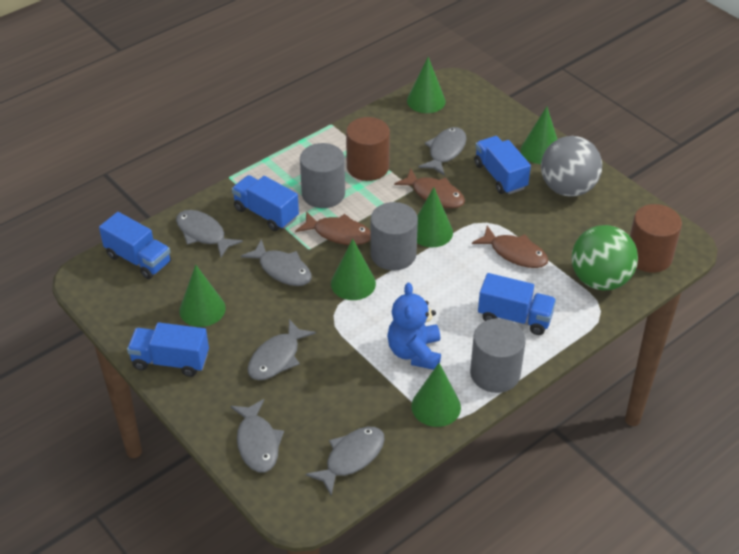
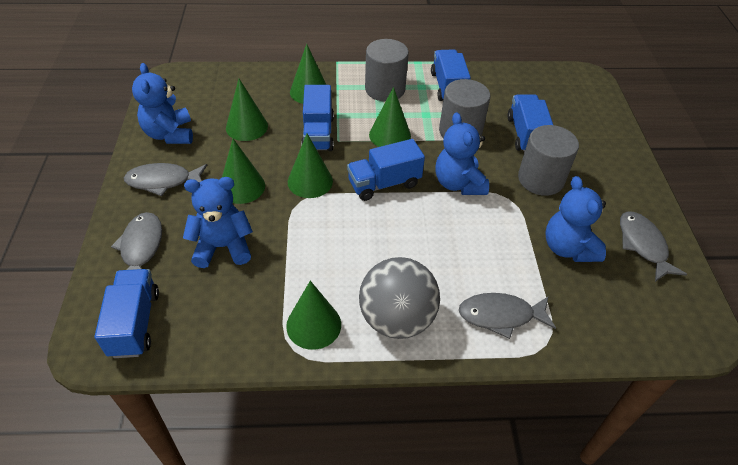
blue teddy bear: 1 -> 4
brown cylinder: 2 -> 0
brown fish: 3 -> 0
green ball: 1 -> 0
grey fish: 6 -> 4

